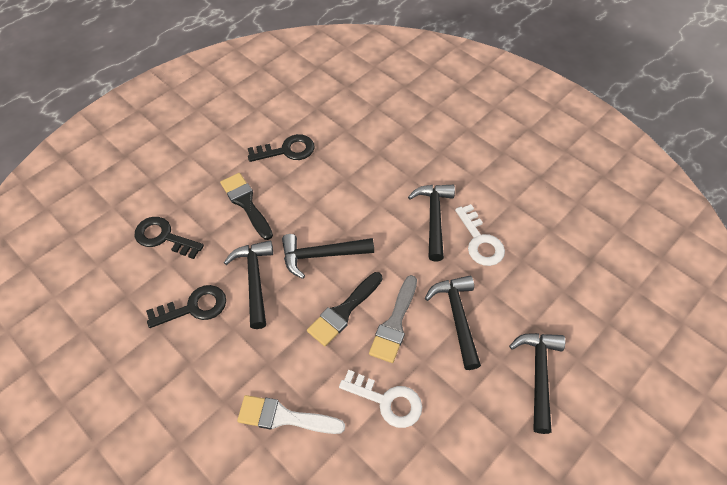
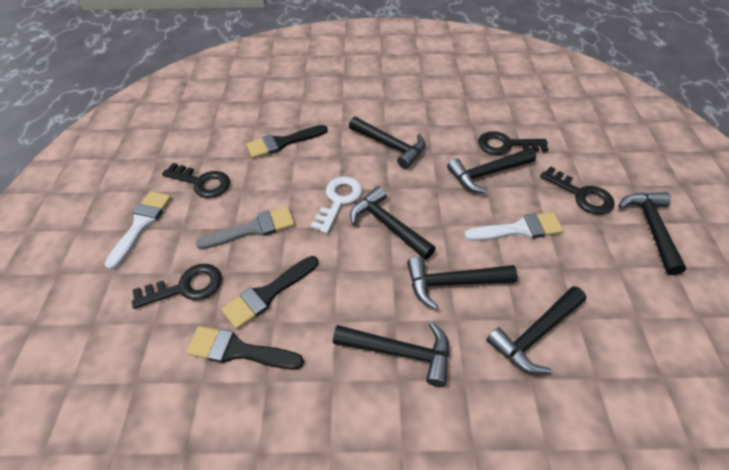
black brush: 2 -> 3
black hammer: 5 -> 7
black key: 3 -> 4
white brush: 1 -> 2
white key: 2 -> 1

